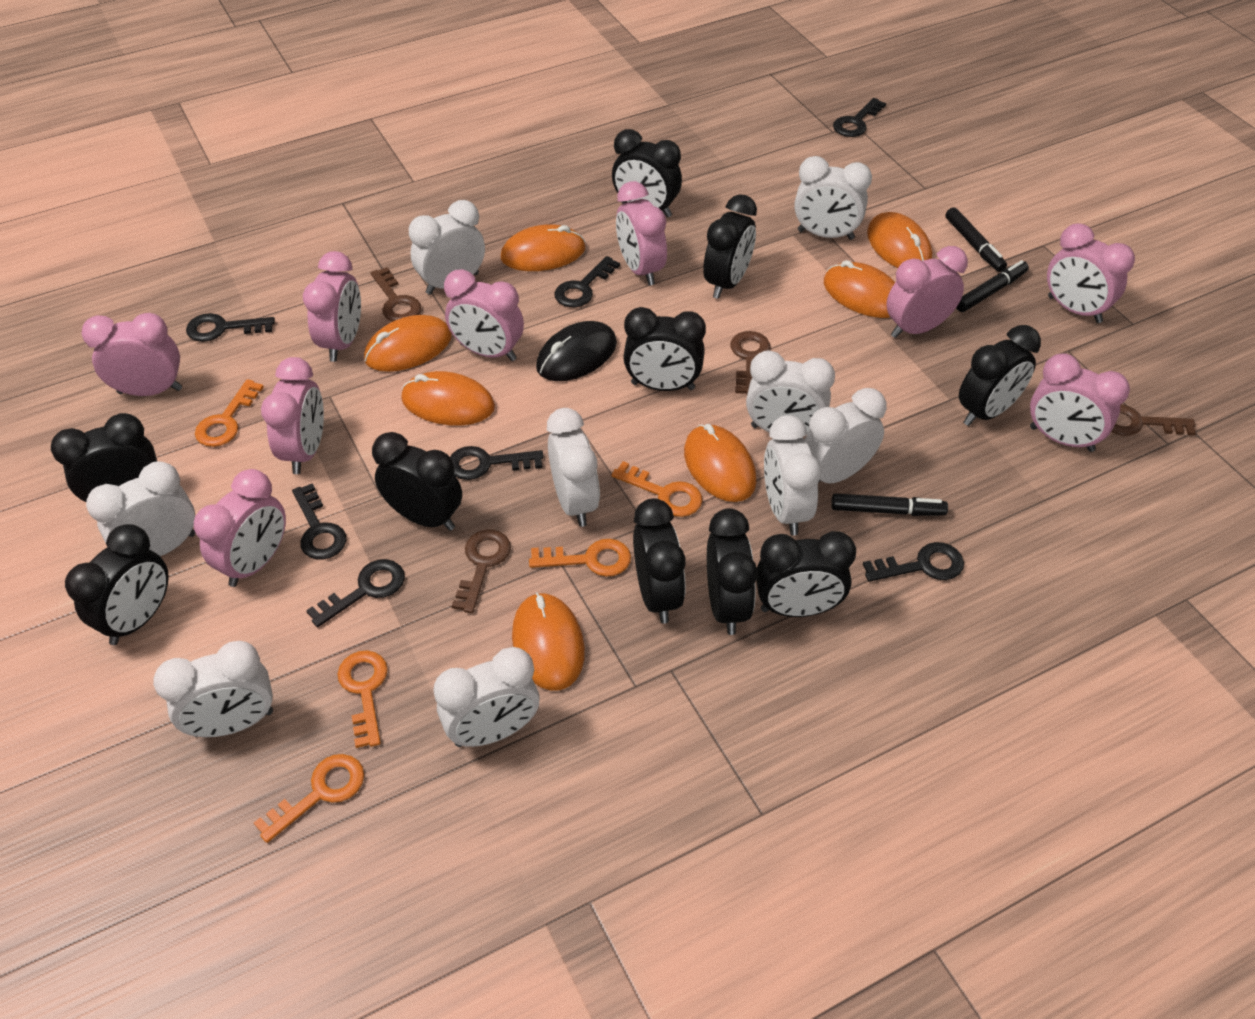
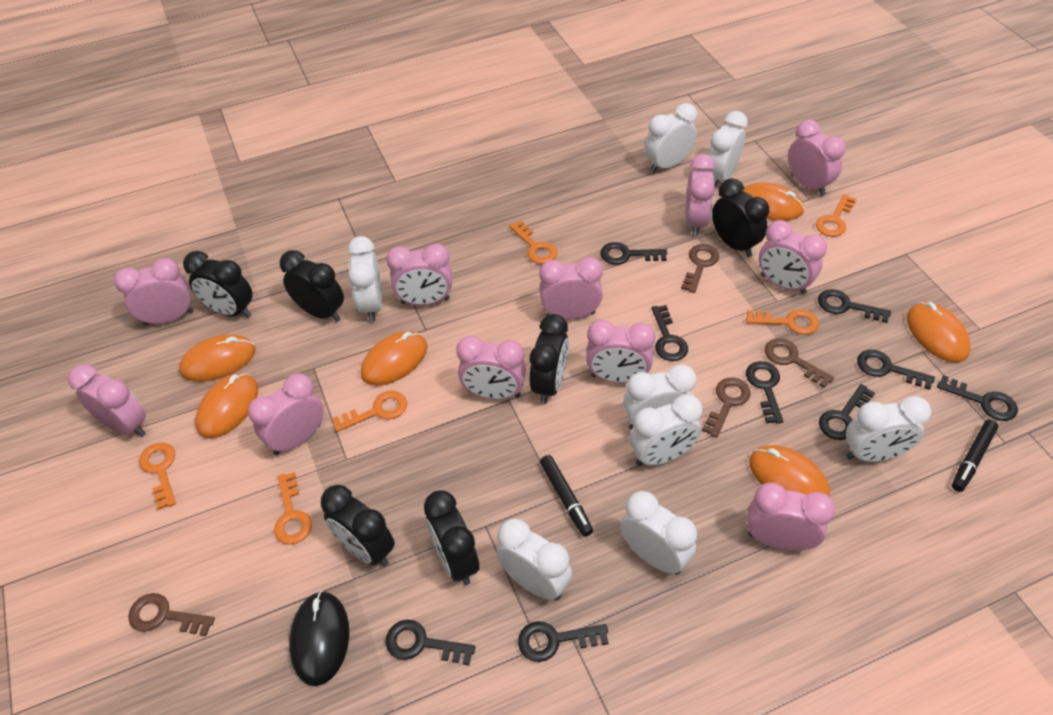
black clock: 10 -> 6
black key: 7 -> 9
black marker: 3 -> 2
orange key: 5 -> 6
orange mouse: 7 -> 6
pink clock: 9 -> 11
white clock: 9 -> 8

